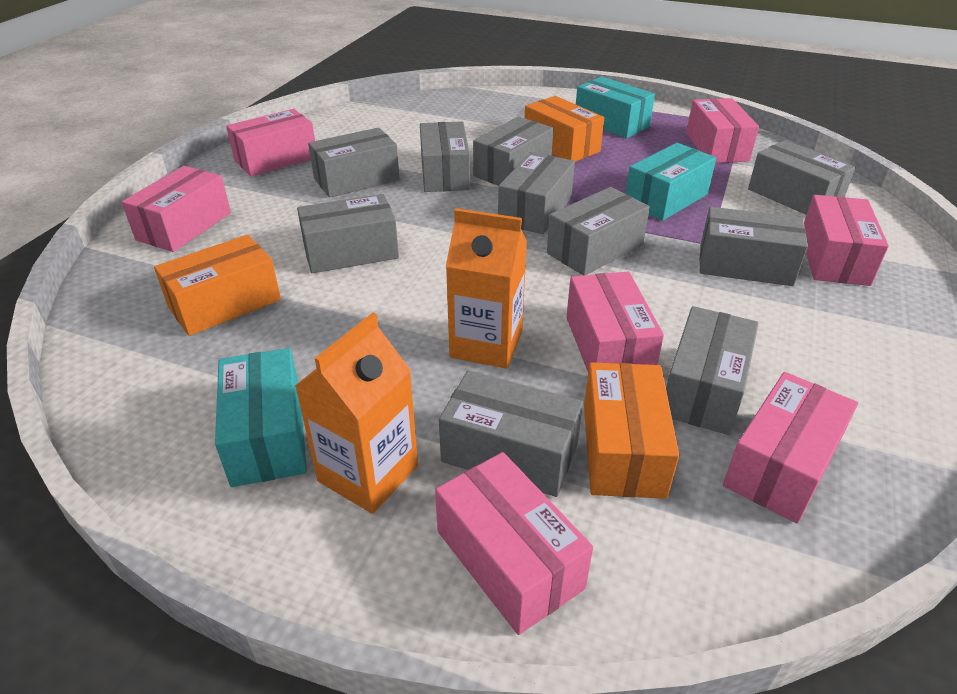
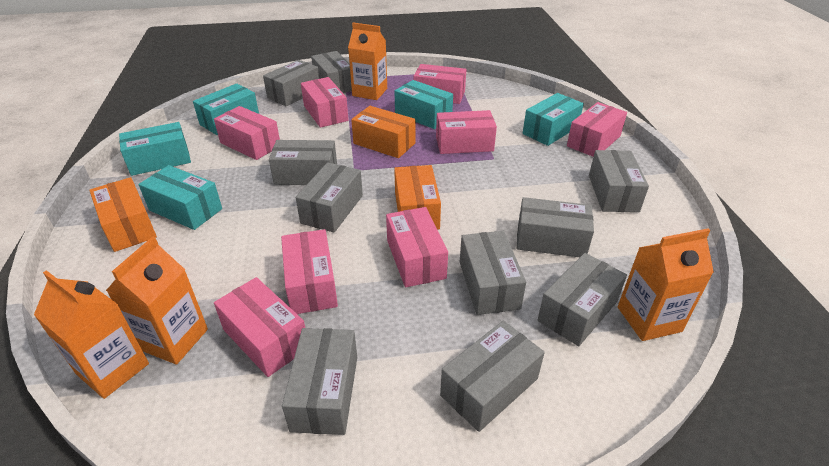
orange carton: 2 -> 4
pink box: 7 -> 8
turquoise box: 3 -> 5

